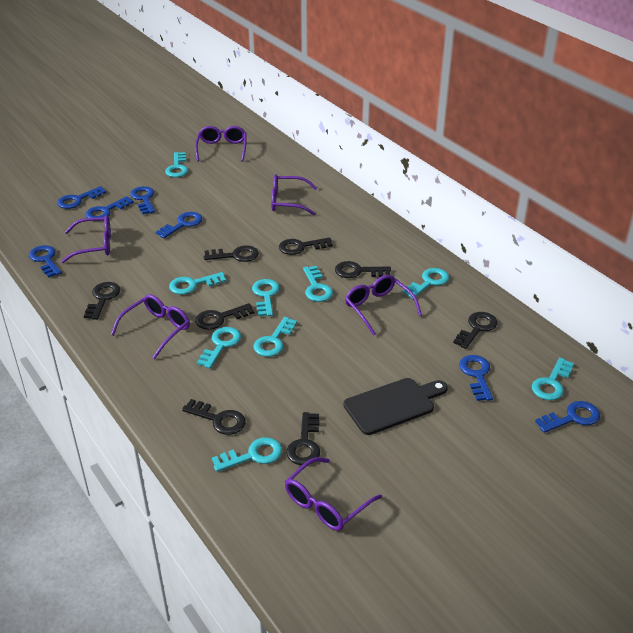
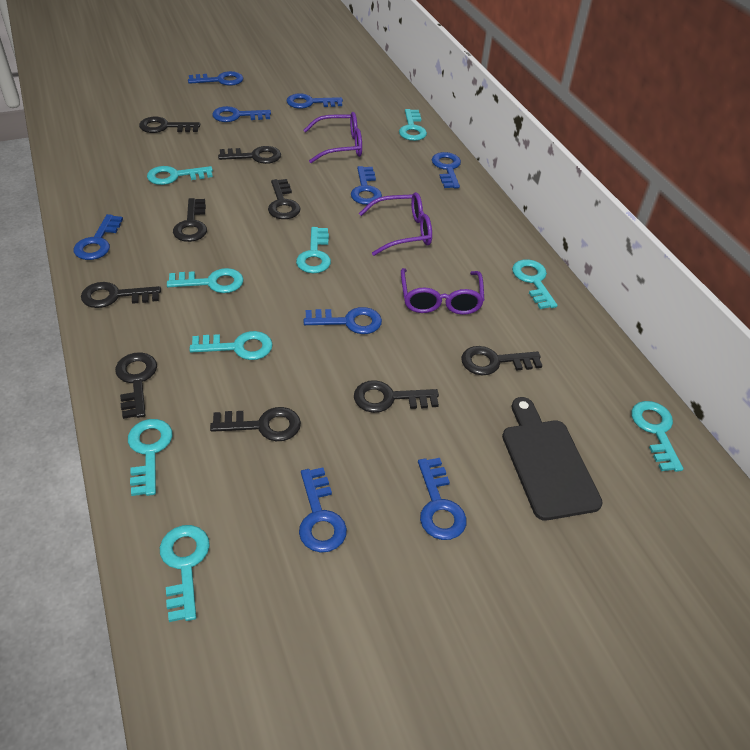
black key: 8 -> 9
blue key: 7 -> 9
purple glasses: 6 -> 3

